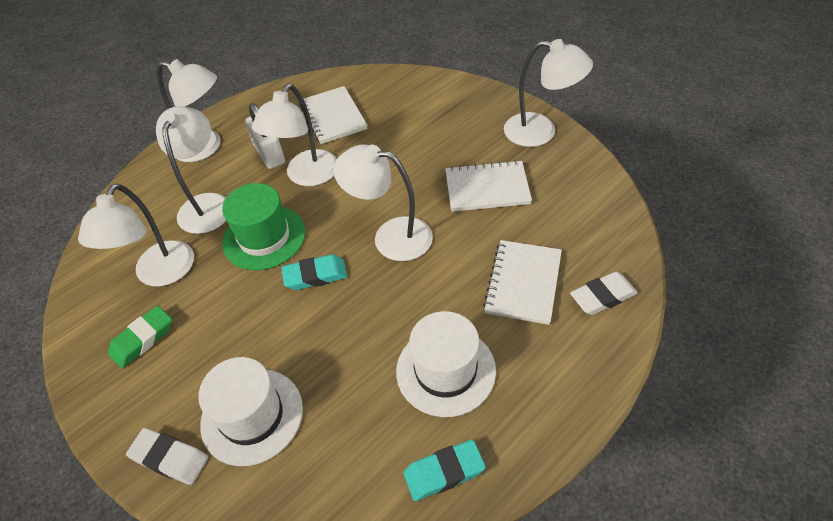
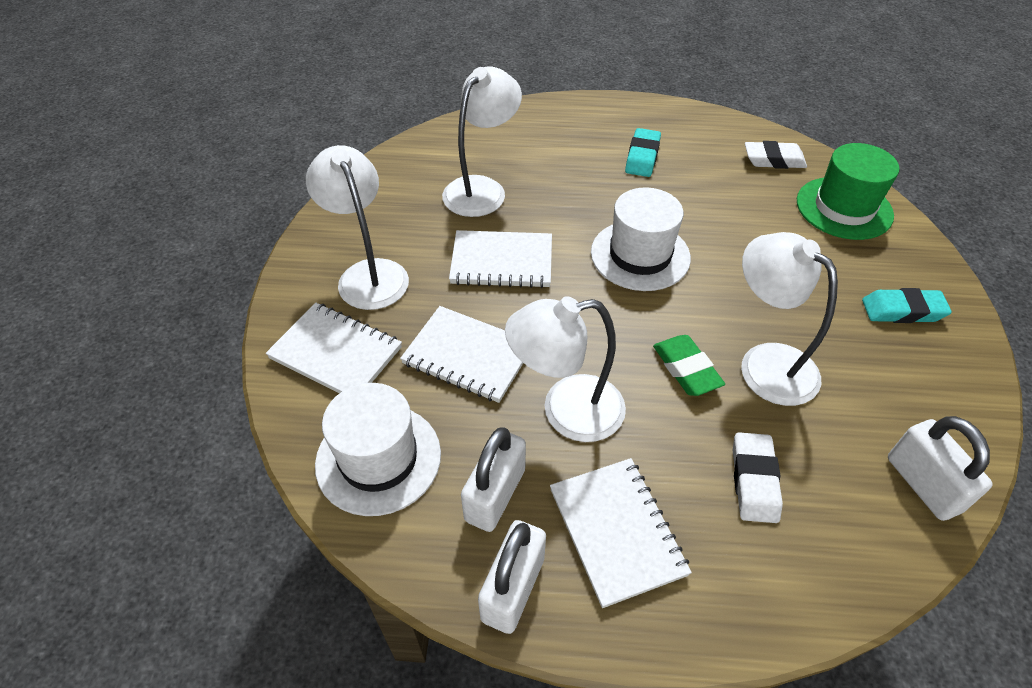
white lamp: 6 -> 4
white notebook: 3 -> 4
white padlock: 1 -> 3

